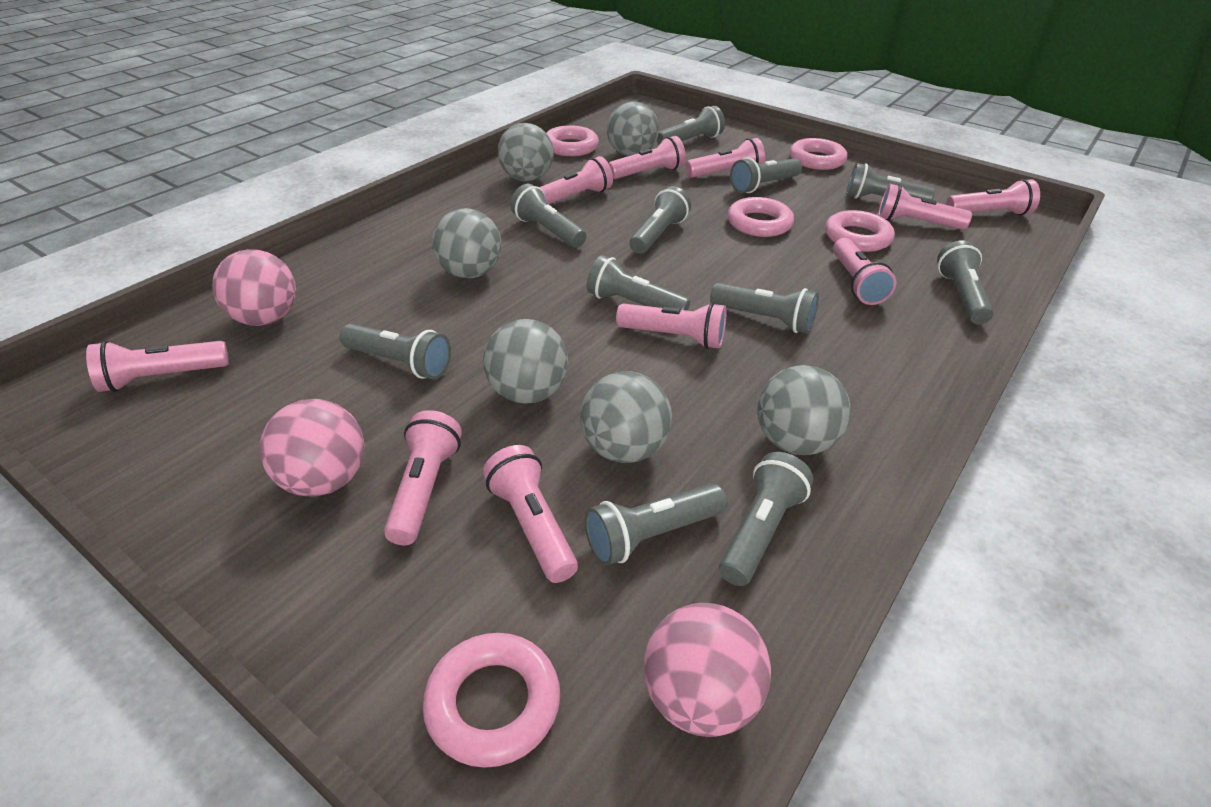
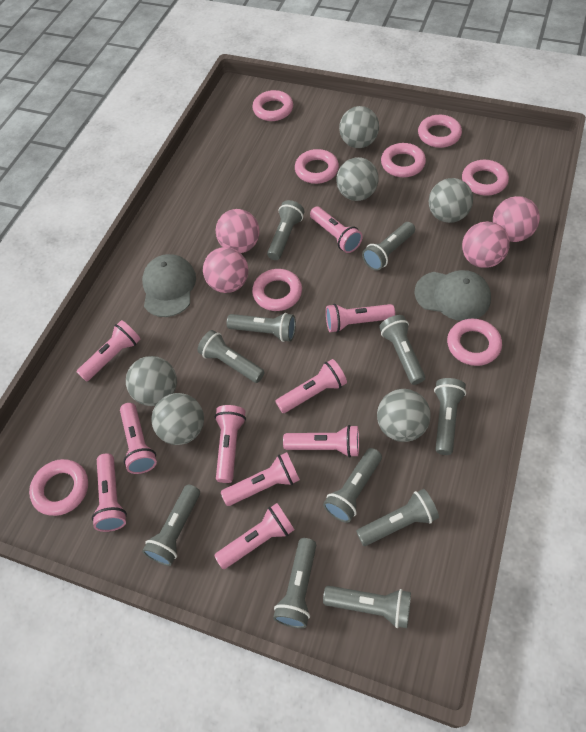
grey cap: 0 -> 2
pink ball: 3 -> 4
pink ring: 5 -> 8

